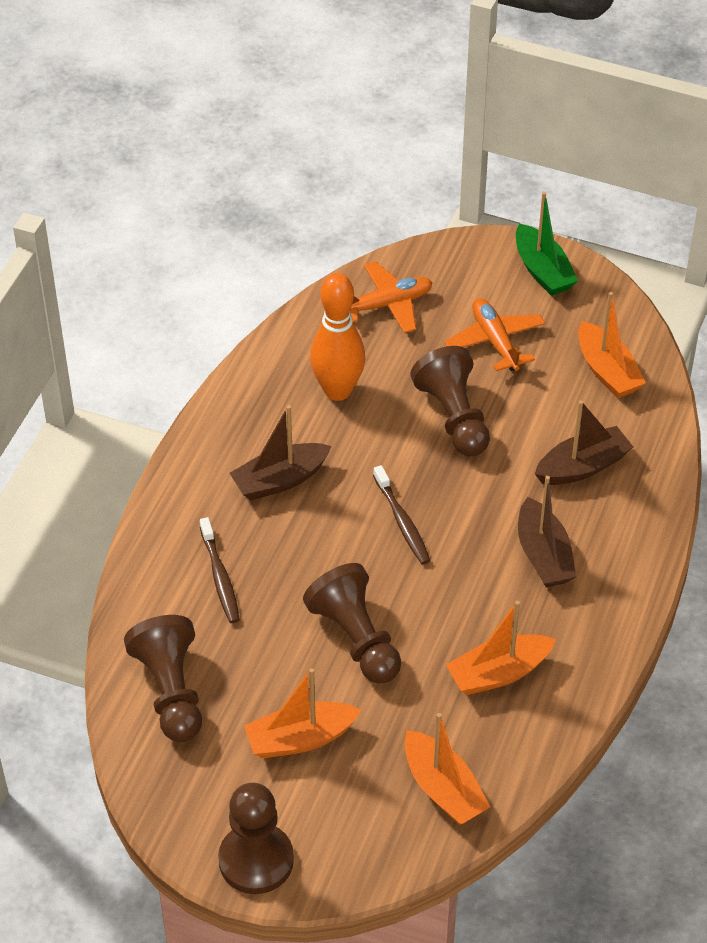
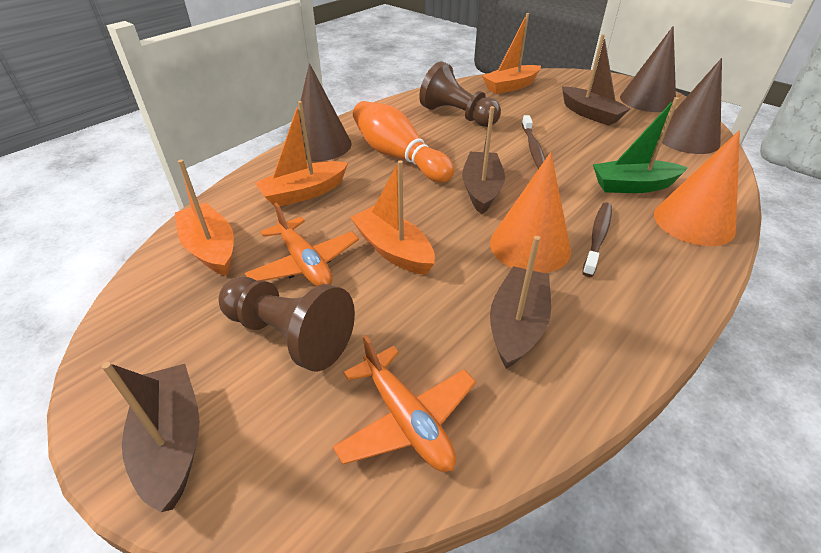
brown boat: 3 -> 4
brown cone: 0 -> 3
brown pawn: 4 -> 2
orange cone: 0 -> 2

